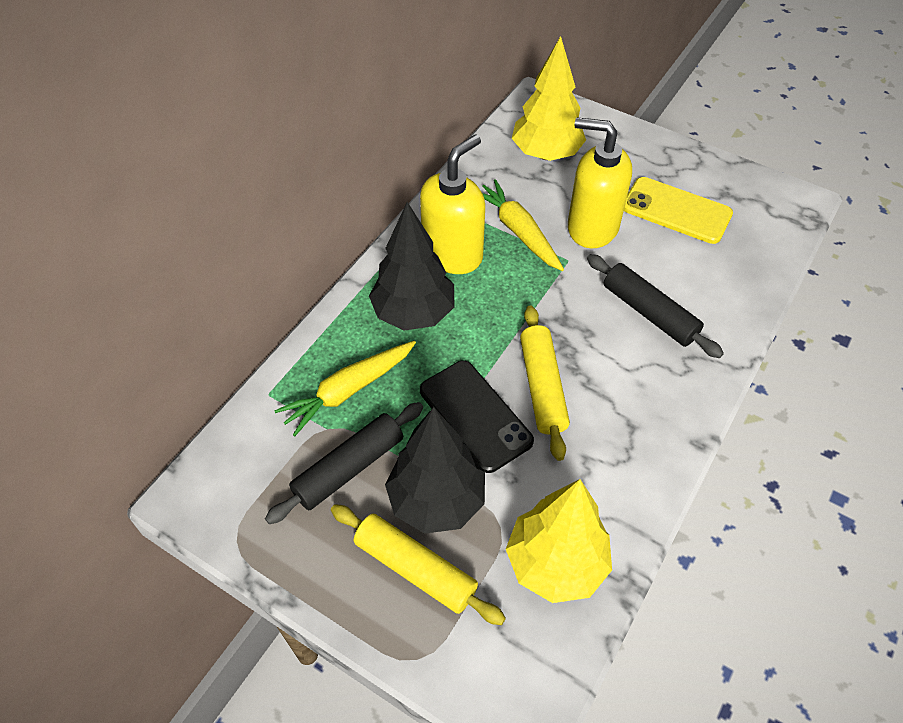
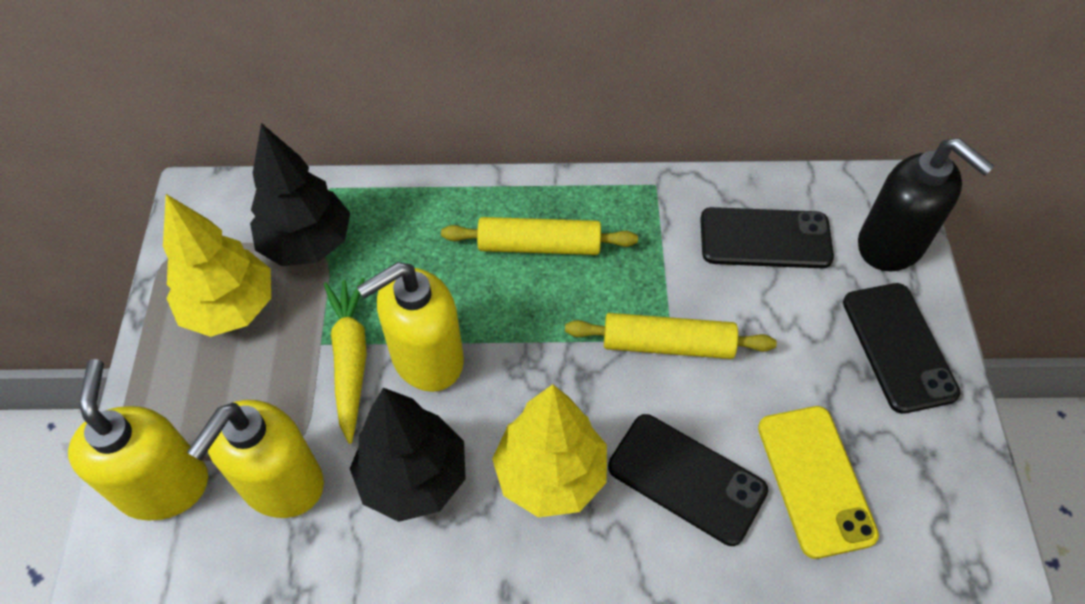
black phone: 1 -> 3
black rolling pin: 2 -> 0
black soap dispenser: 0 -> 1
yellow carrot: 2 -> 1
yellow soap dispenser: 2 -> 3

